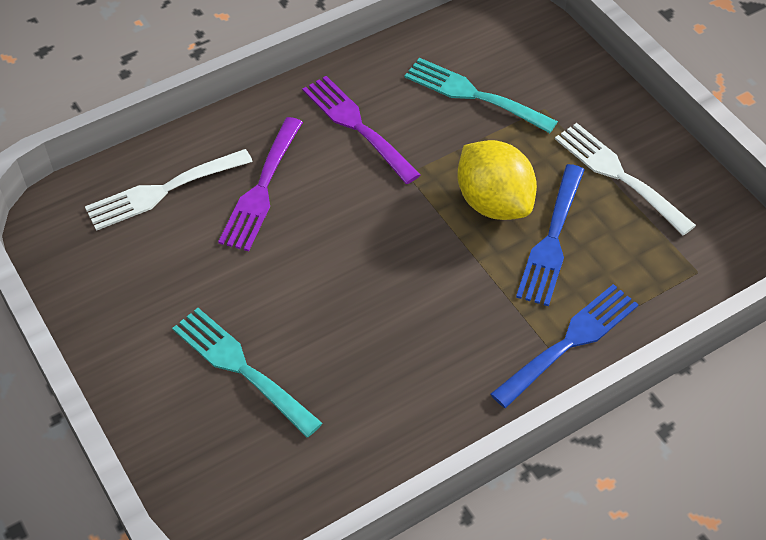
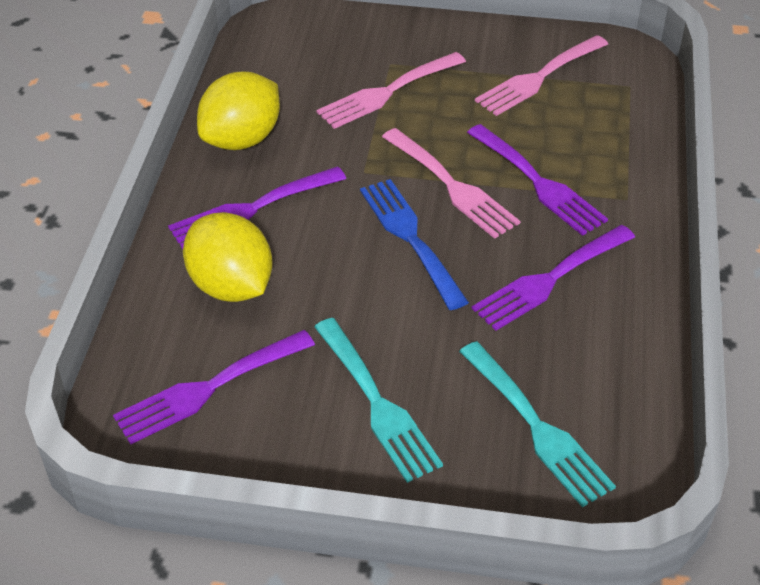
blue fork: 2 -> 1
pink fork: 0 -> 3
purple fork: 2 -> 4
white fork: 2 -> 0
yellow lemon: 1 -> 2

